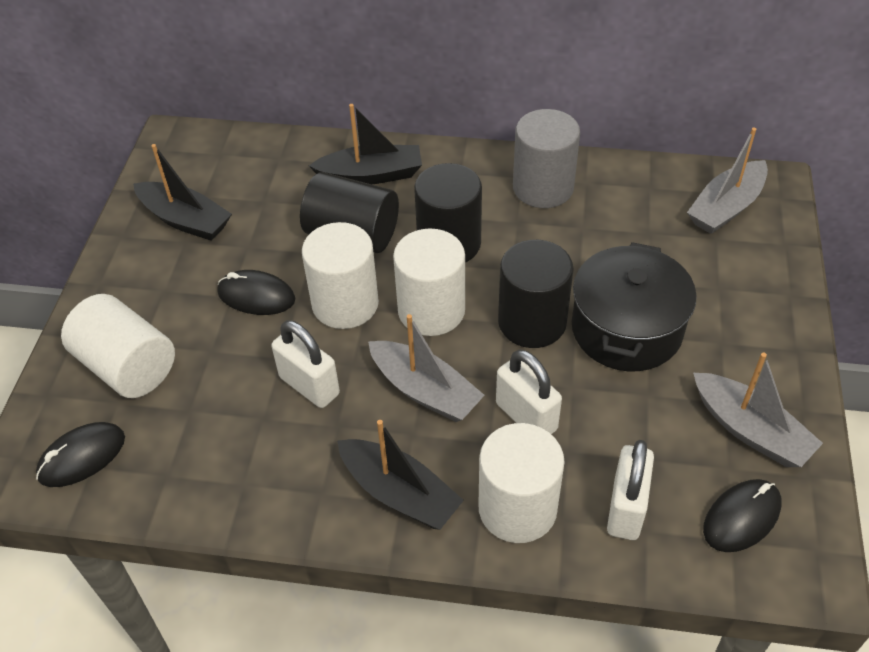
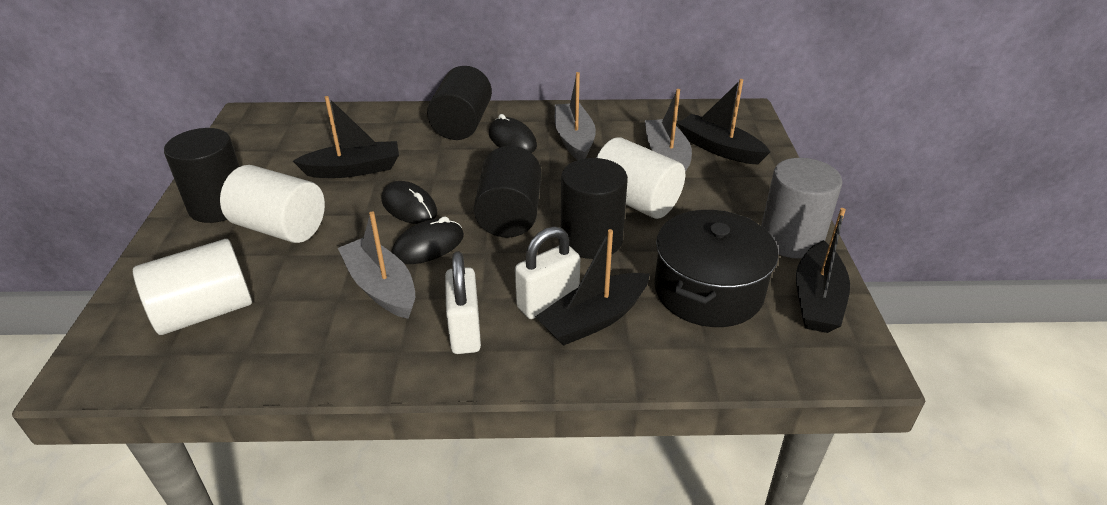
black boat: 3 -> 4
black cylinder: 3 -> 4
white cylinder: 4 -> 3
white padlock: 3 -> 2

